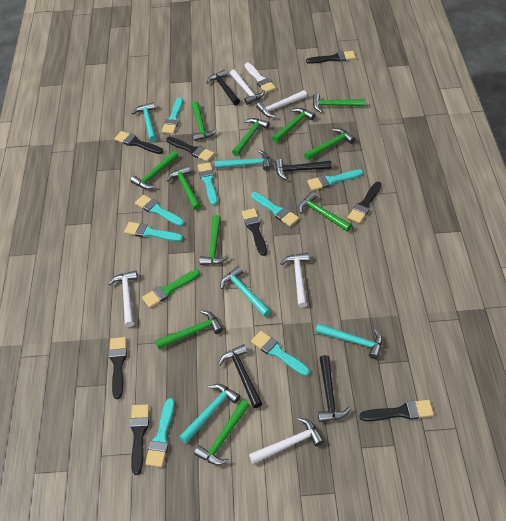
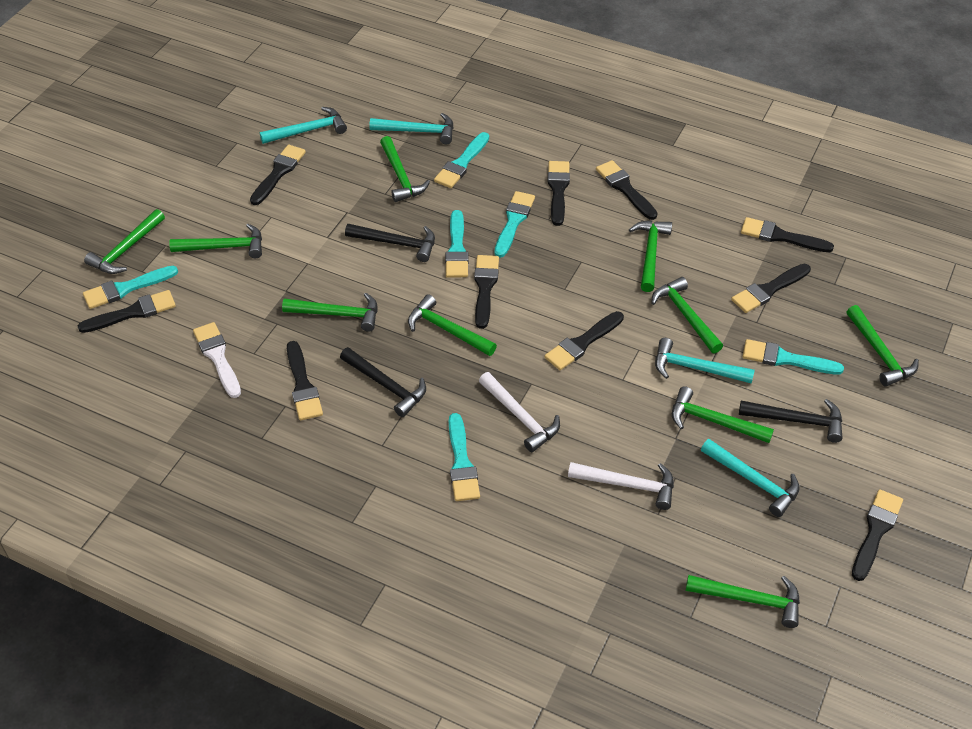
black brush: 8 -> 10
black hammer: 4 -> 3
green brush: 1 -> 0
green hammer: 11 -> 10
turquoise brush: 8 -> 6
turquoise hammer: 5 -> 4
white hammer: 5 -> 2

